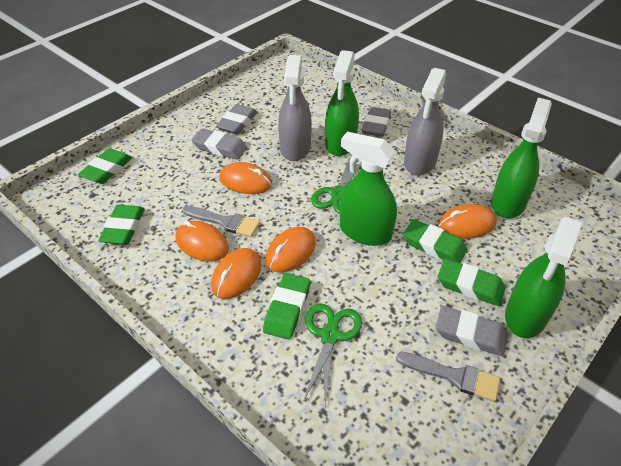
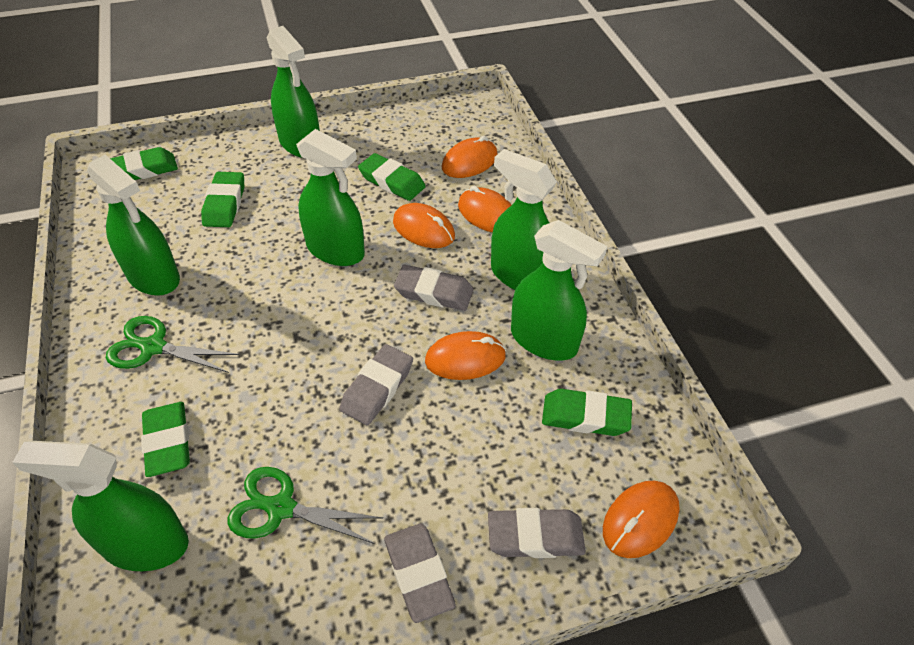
green spray bottle: 4 -> 6
grey brush: 2 -> 0
grey spray bottle: 2 -> 0

